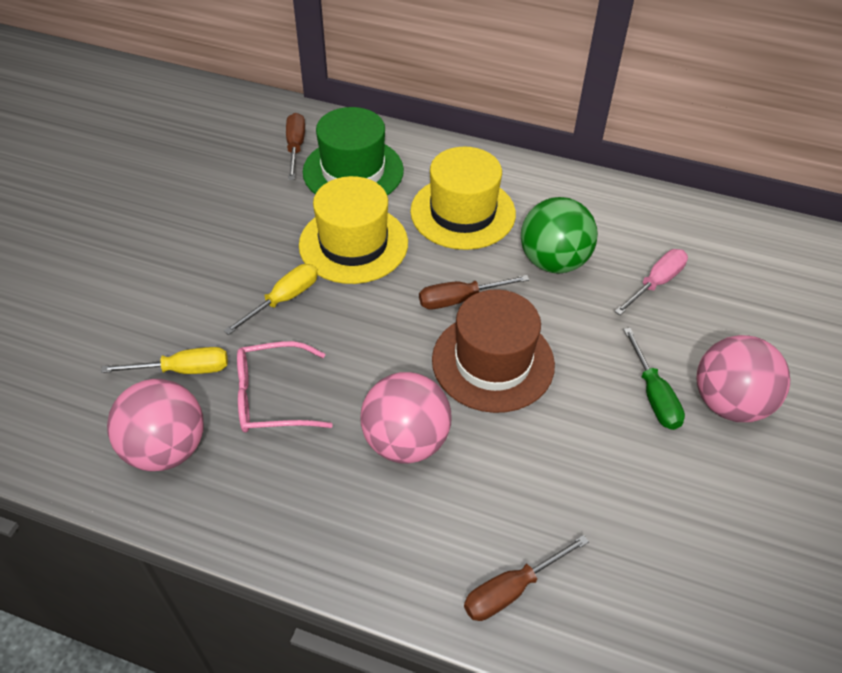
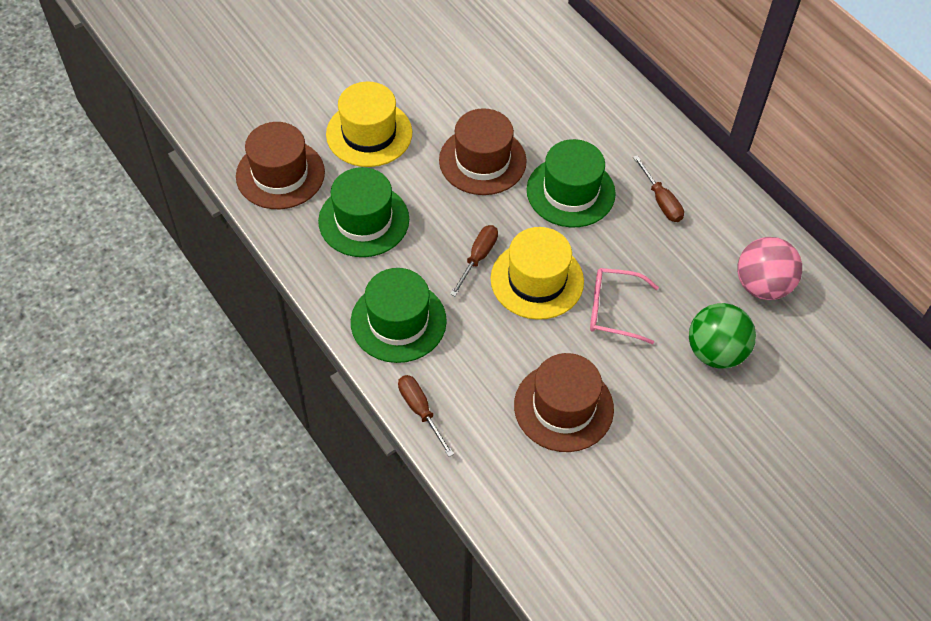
brown hat: 1 -> 3
green hat: 1 -> 3
green screwdriver: 1 -> 0
pink ball: 3 -> 1
pink screwdriver: 1 -> 0
yellow screwdriver: 2 -> 0

